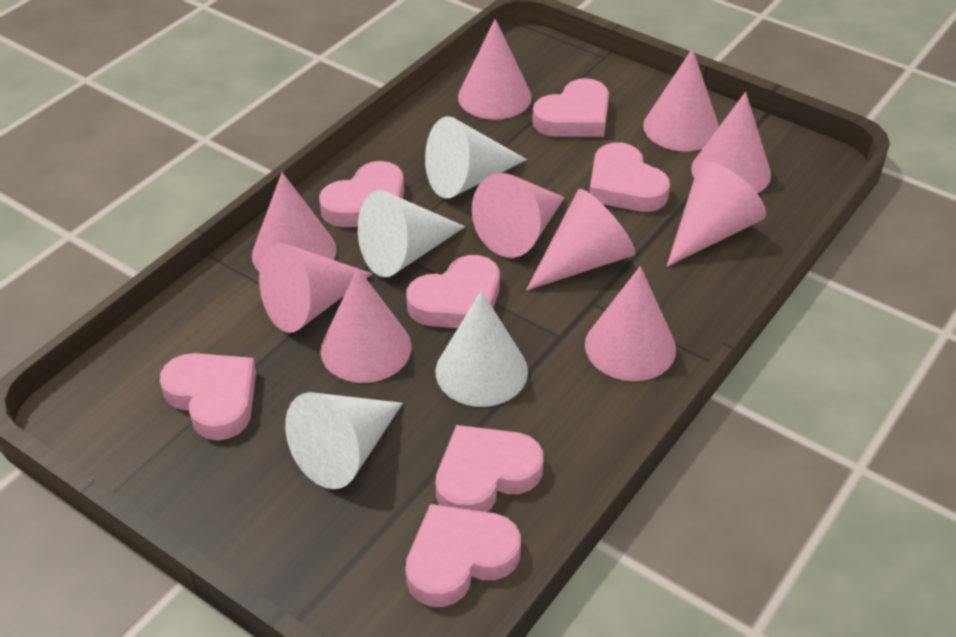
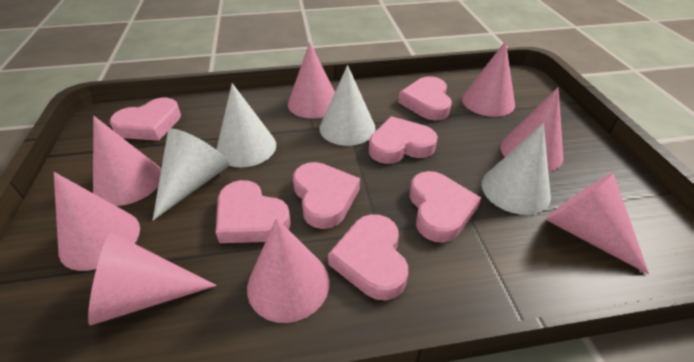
pink cone: 10 -> 8

